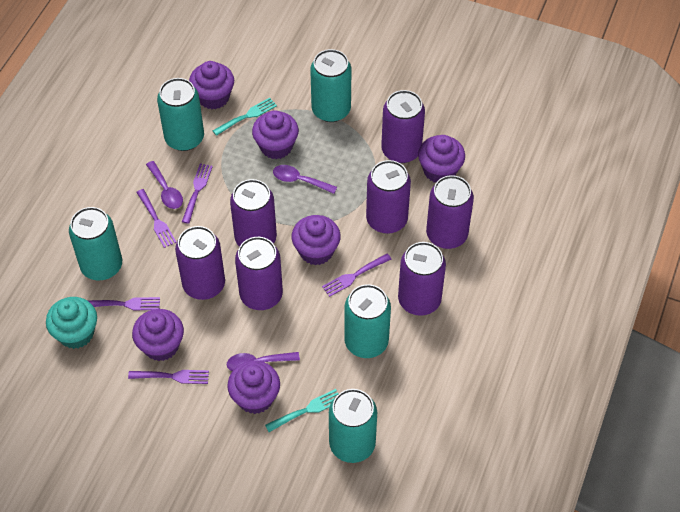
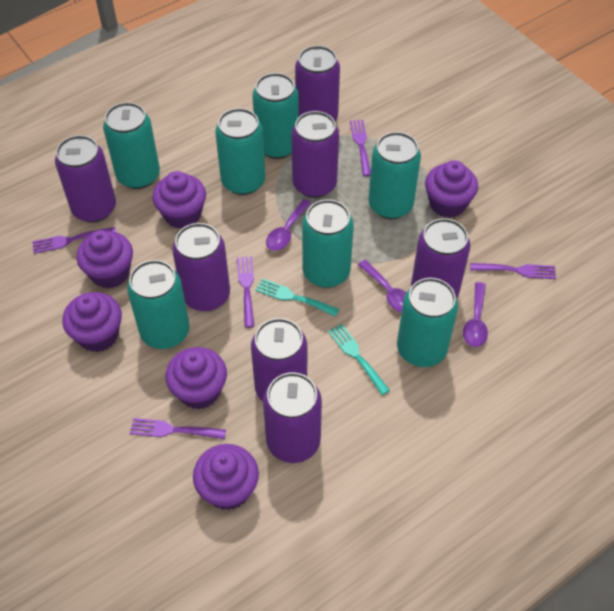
turquoise can: 5 -> 7
turquoise cupcake: 1 -> 0

